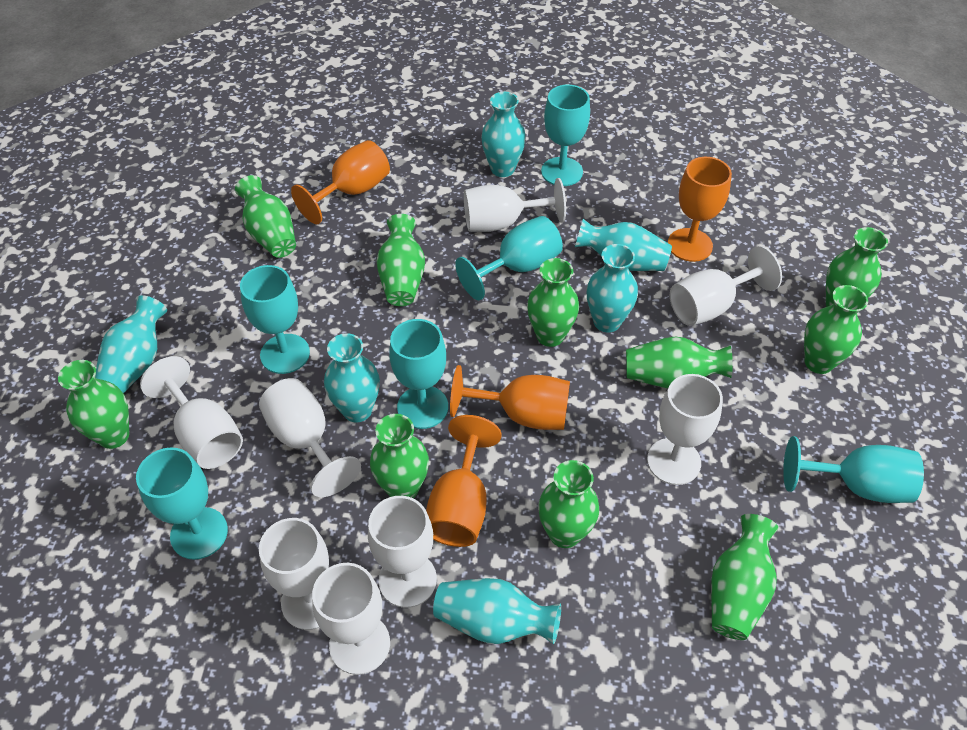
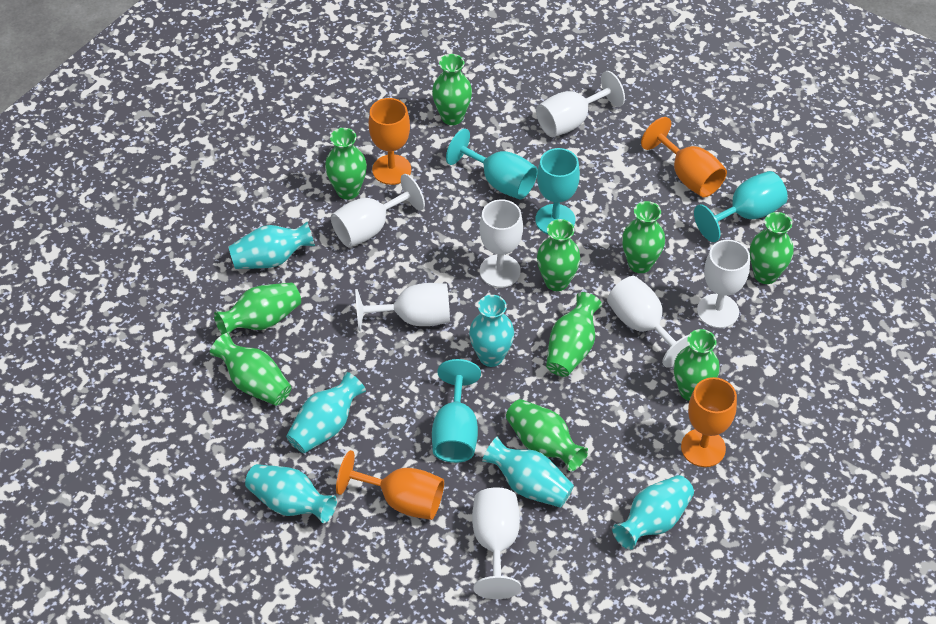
turquoise goblet: 6 -> 4
white goblet: 8 -> 7

